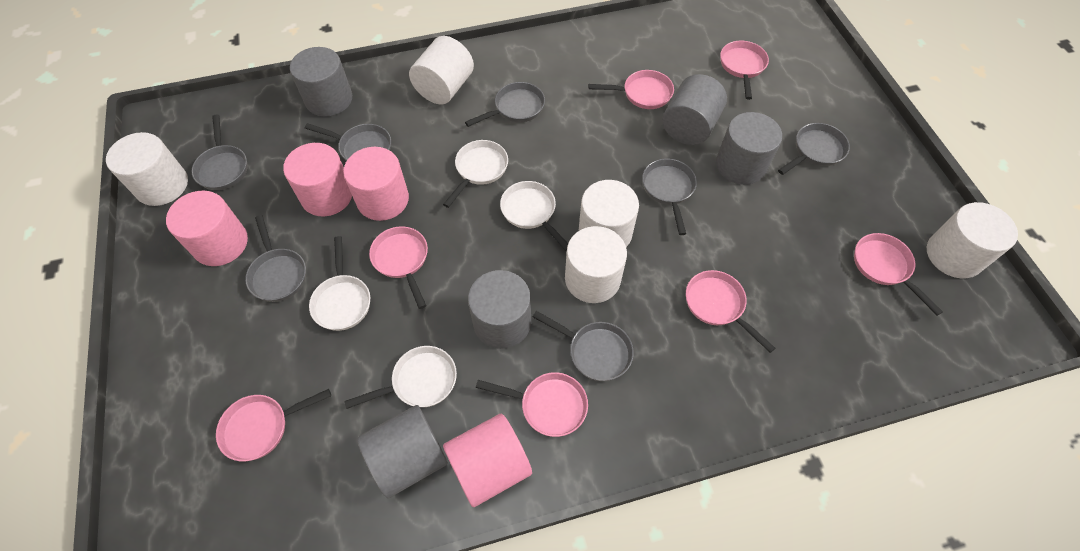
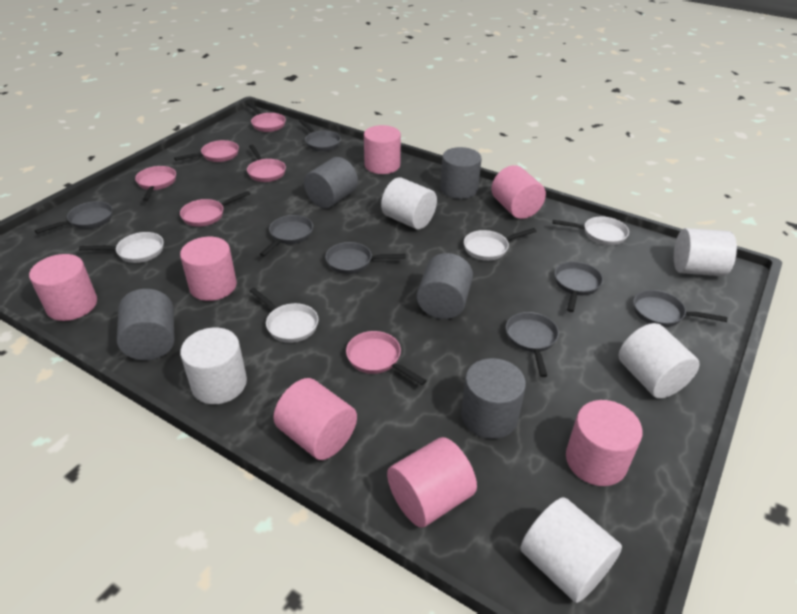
pink cylinder: 4 -> 7
pink pan: 7 -> 6

